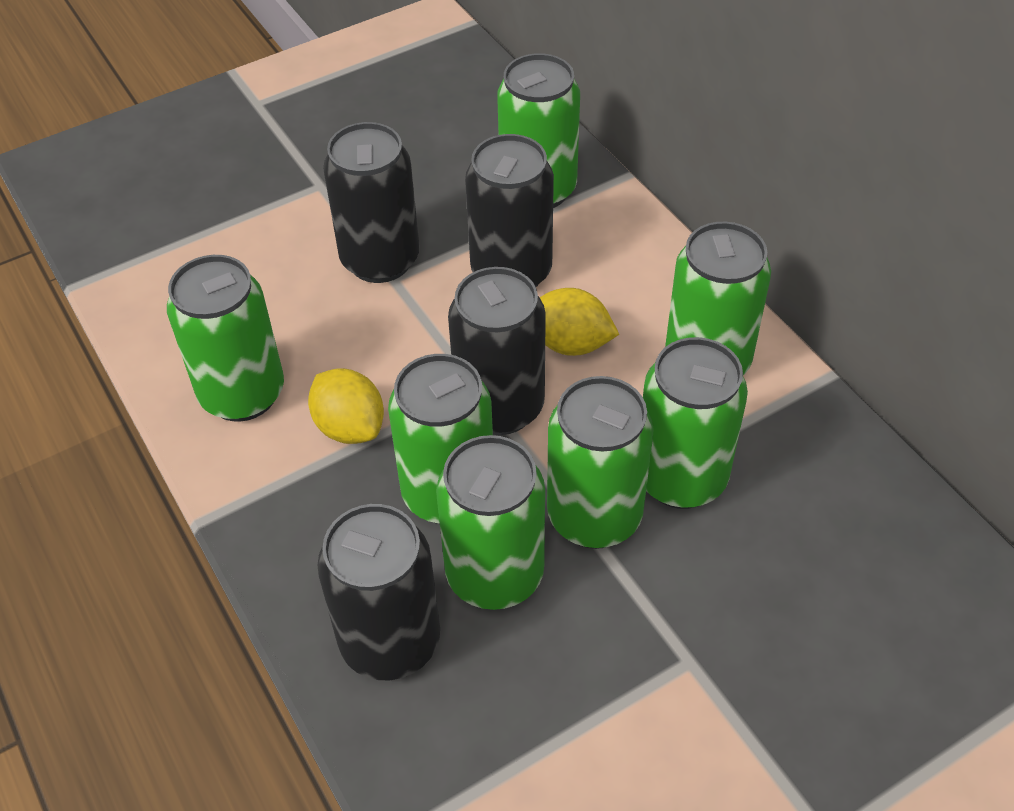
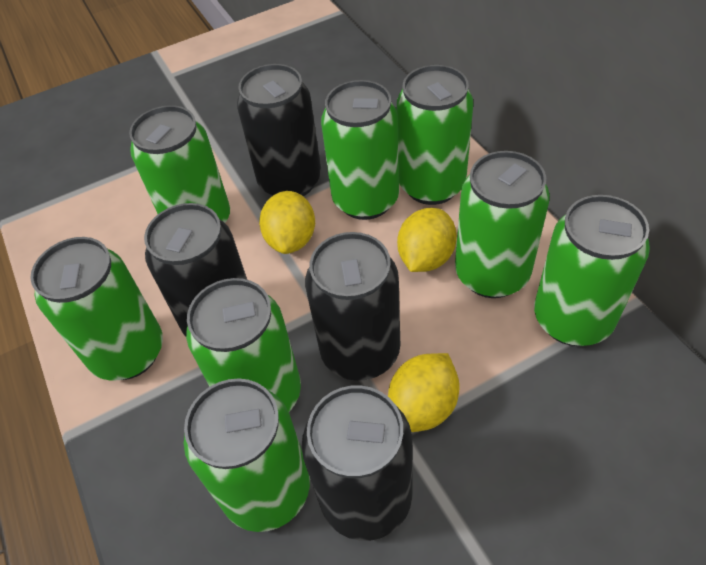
green can: 7 -> 8
yellow lemon: 2 -> 3

